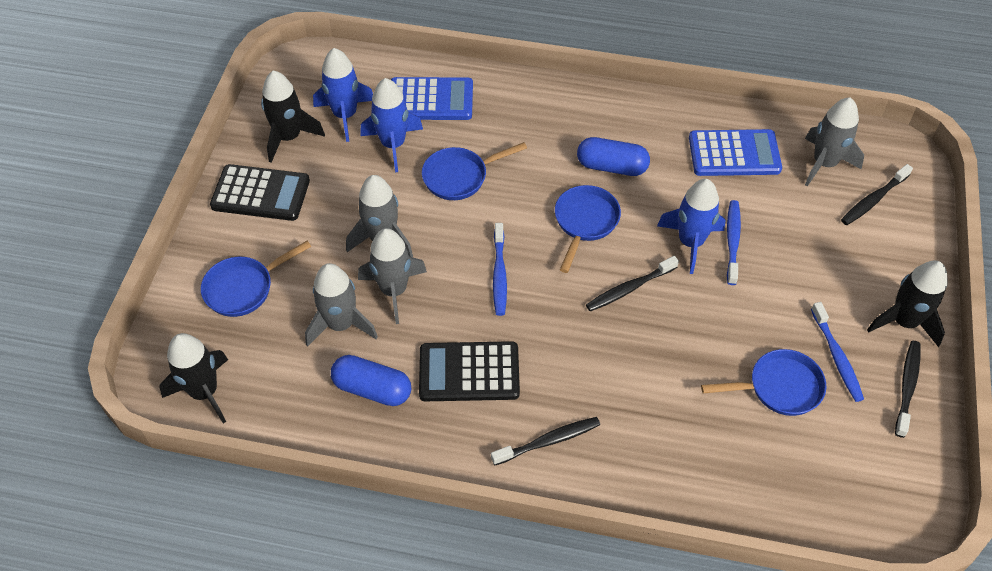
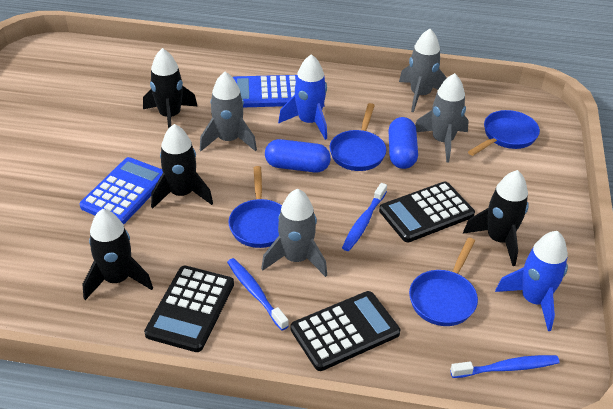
black calculator: 2 -> 3
black rocket: 3 -> 4
black toothbrush: 4 -> 0
blue rocket: 3 -> 2

